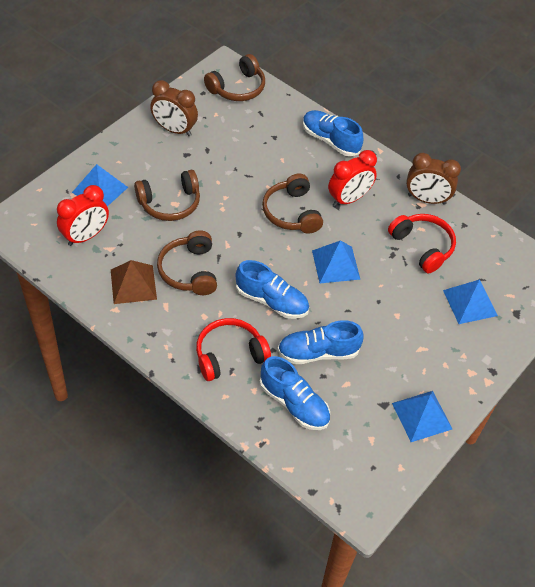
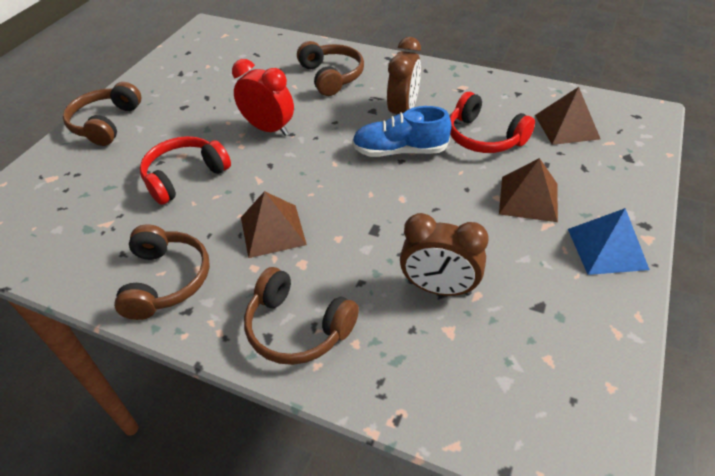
blue pyramid: 4 -> 1
blue shoe: 4 -> 1
brown pyramid: 1 -> 3
red clock: 2 -> 1

